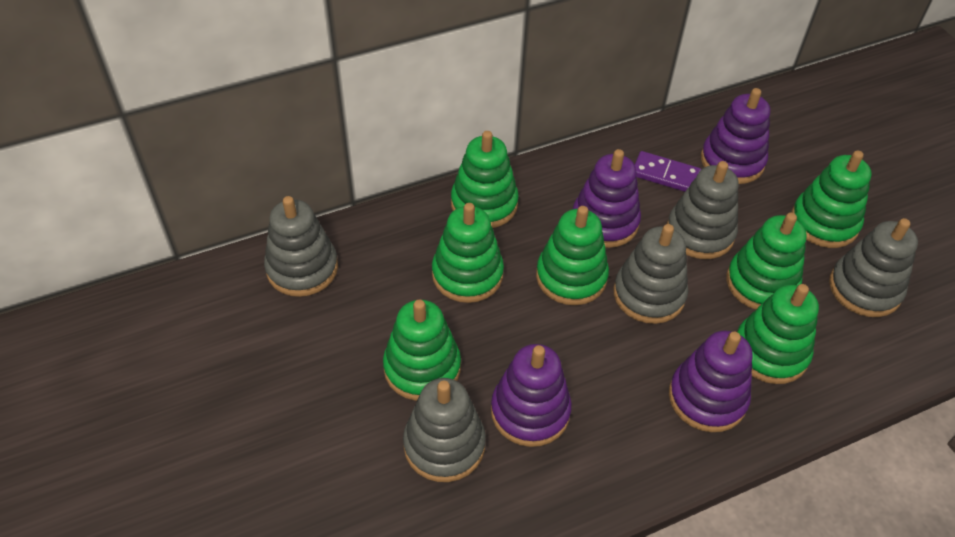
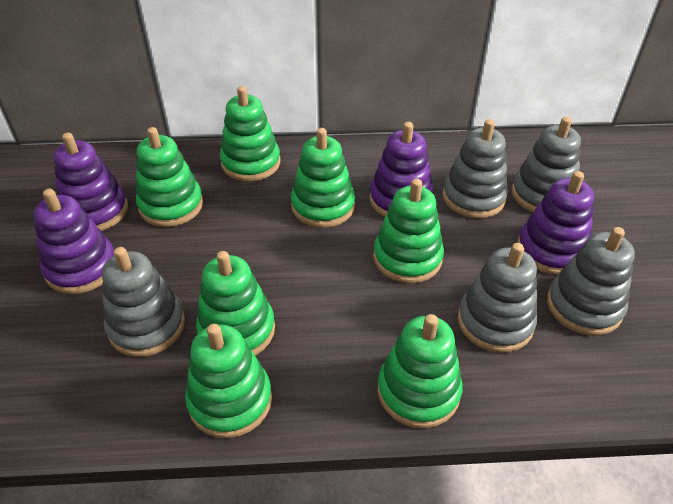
purple domino: 1 -> 0

